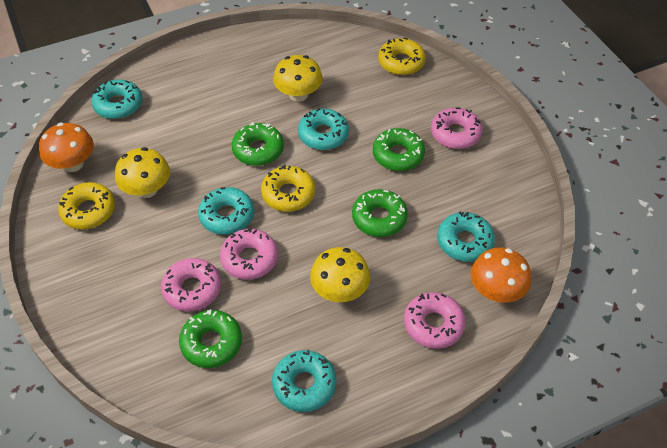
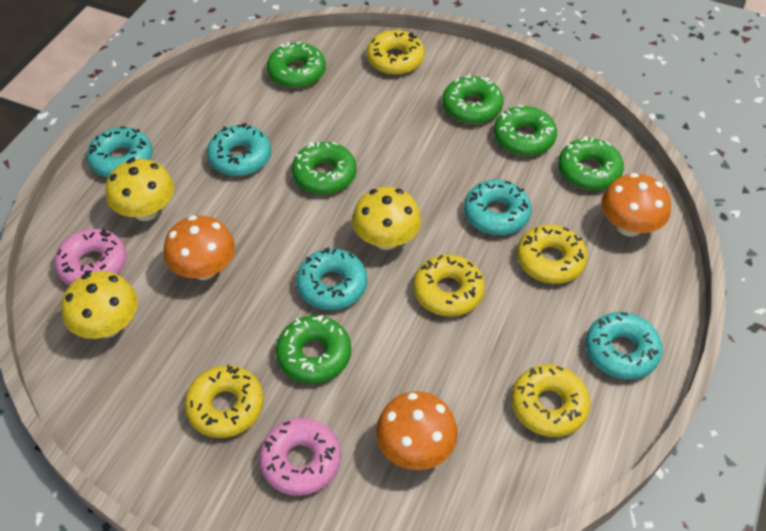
green donut: 4 -> 6
orange mushroom: 2 -> 3
pink donut: 4 -> 2
yellow donut: 3 -> 5

